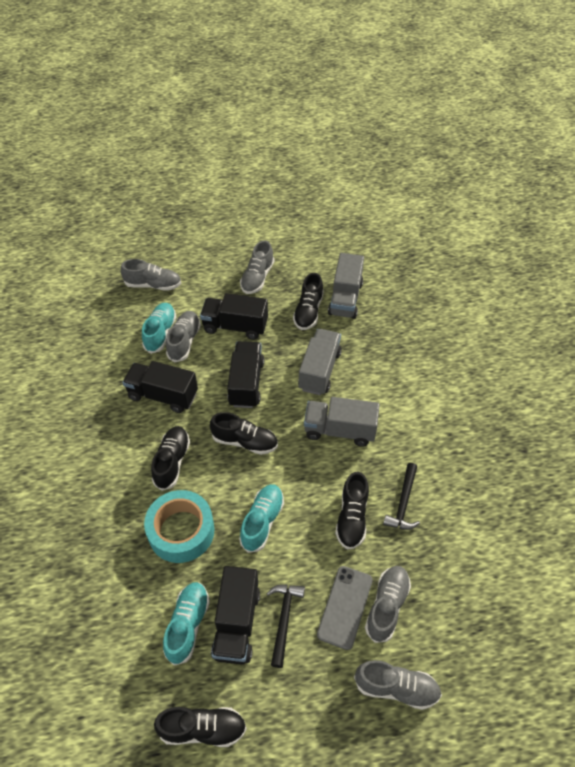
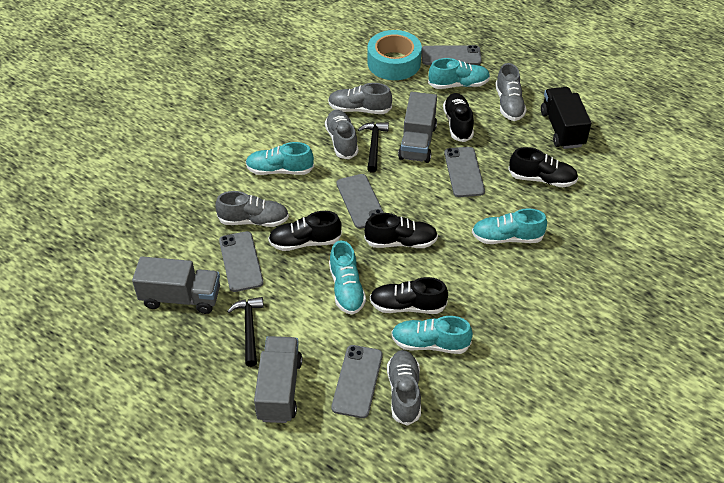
black truck: 4 -> 1
grey phone: 1 -> 5
turquoise shoe: 3 -> 5

